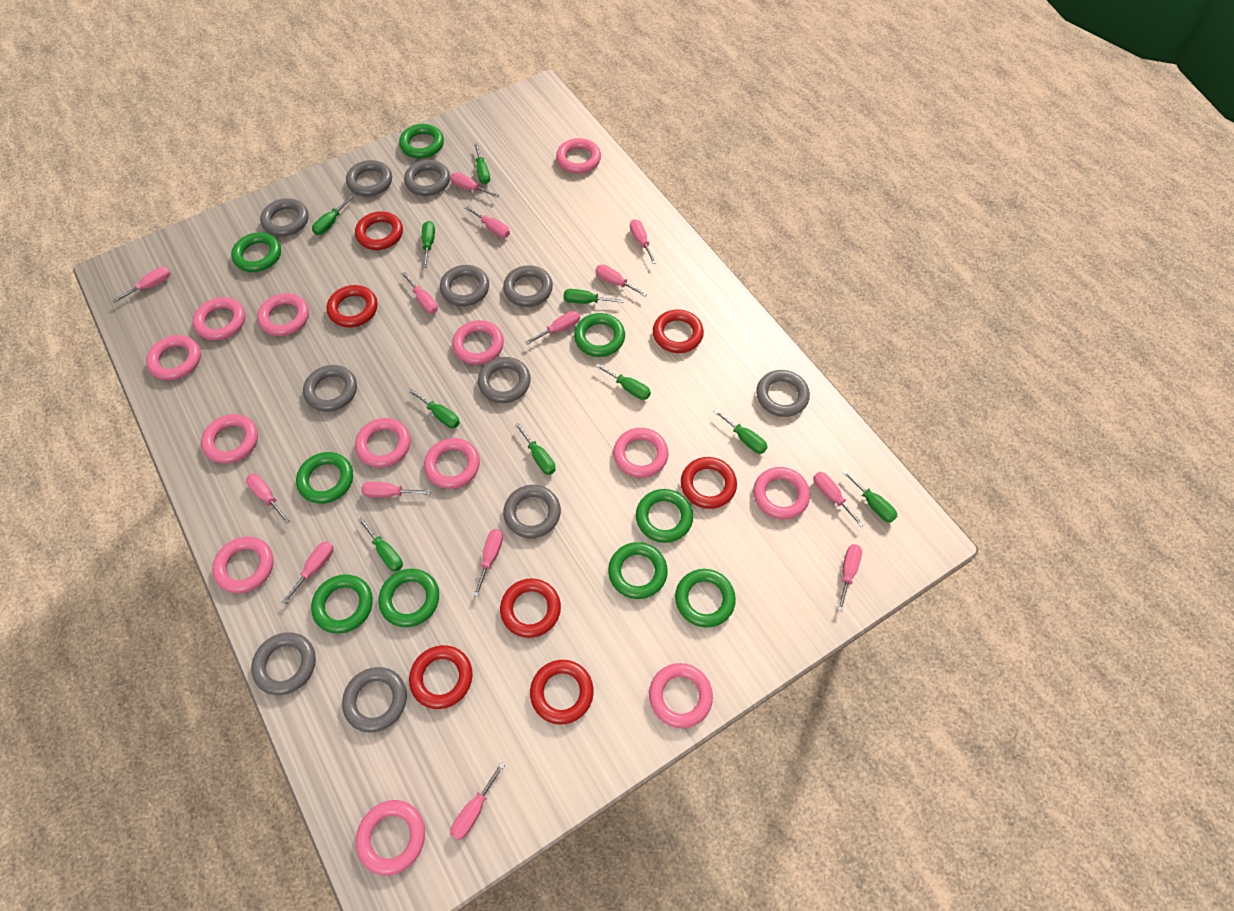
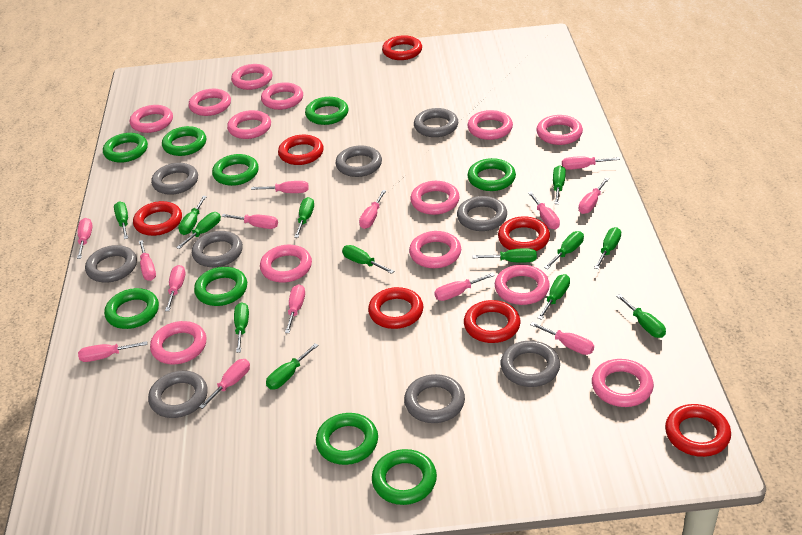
green screwdriver: 10 -> 13
grey ring: 11 -> 9

